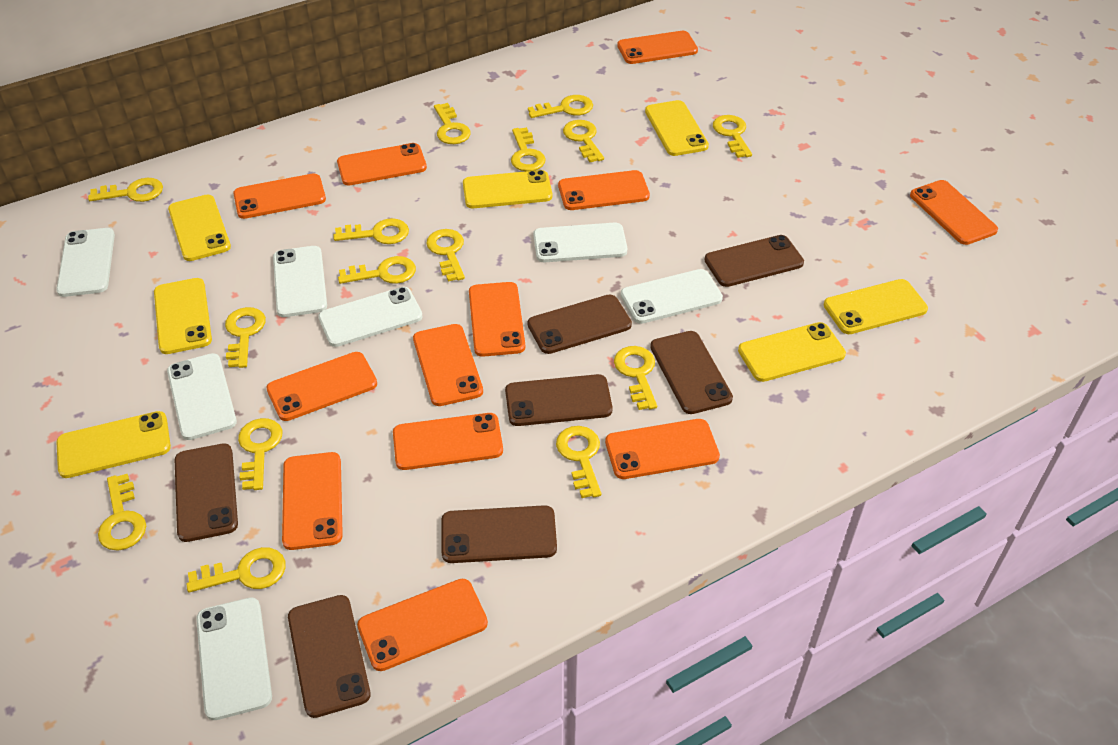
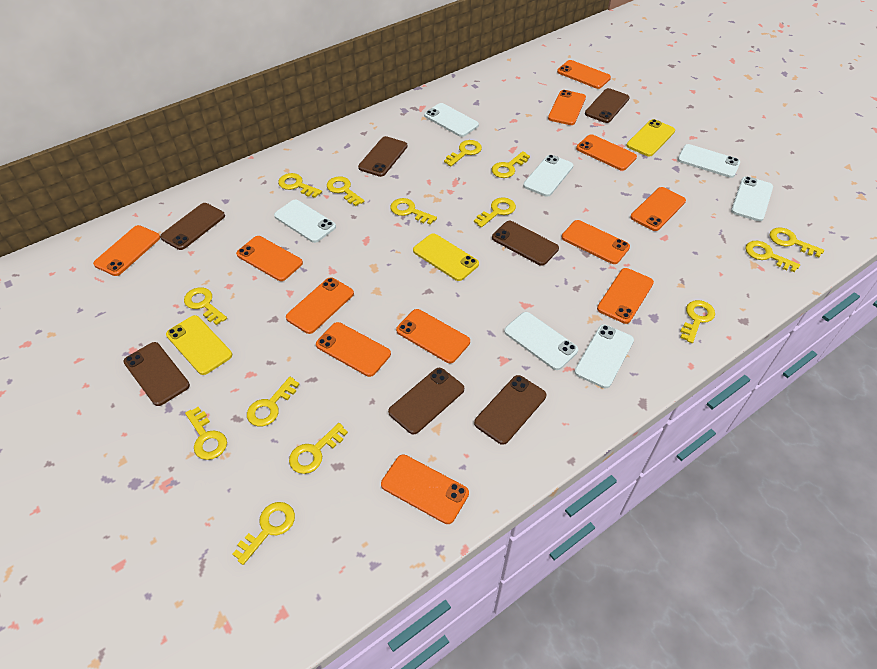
yellow key: 15 -> 14
yellow phone: 7 -> 3

